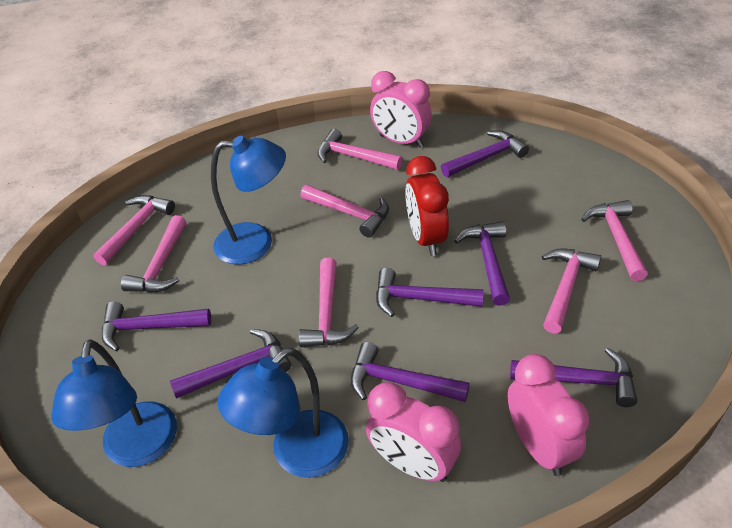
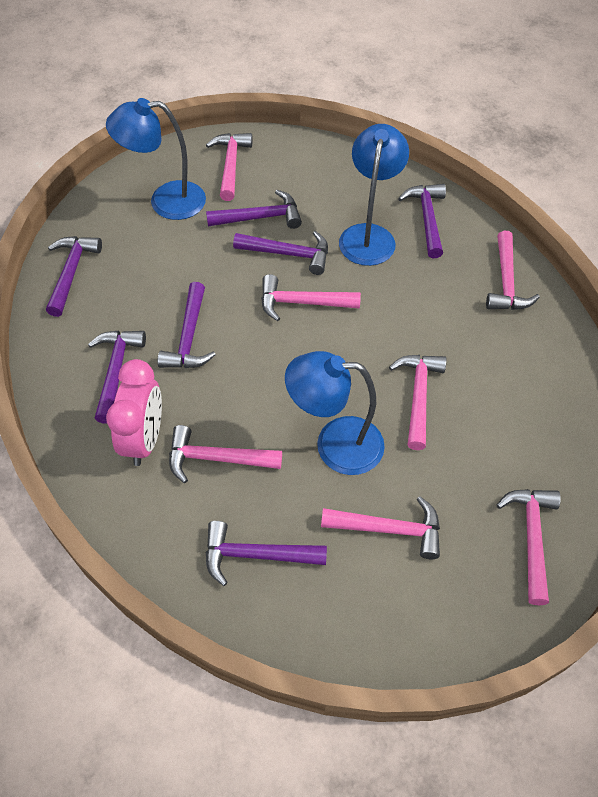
pink clock: 3 -> 1
red clock: 1 -> 0

